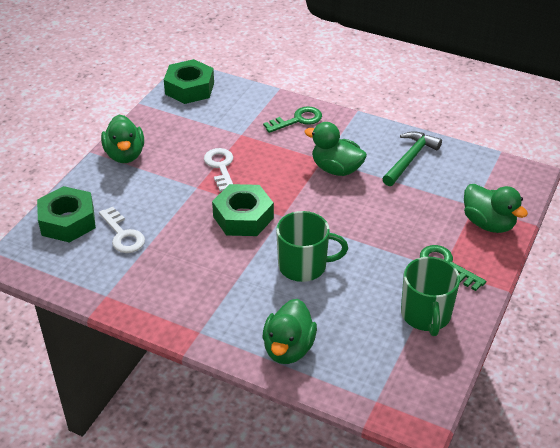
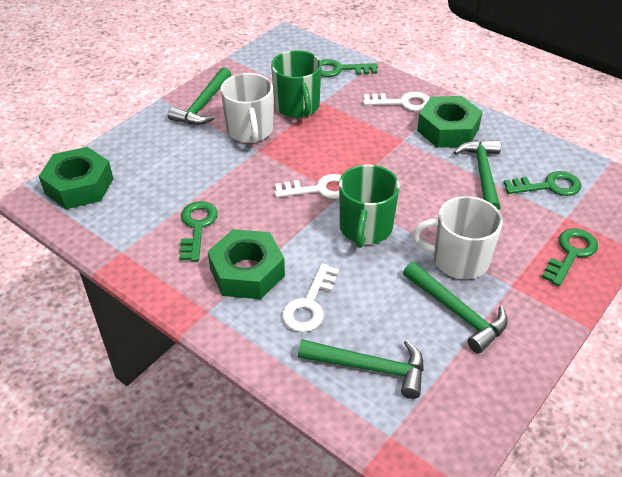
green duck: 4 -> 0
green hammer: 1 -> 4
green key: 2 -> 4
white key: 2 -> 3
white mug: 0 -> 2

